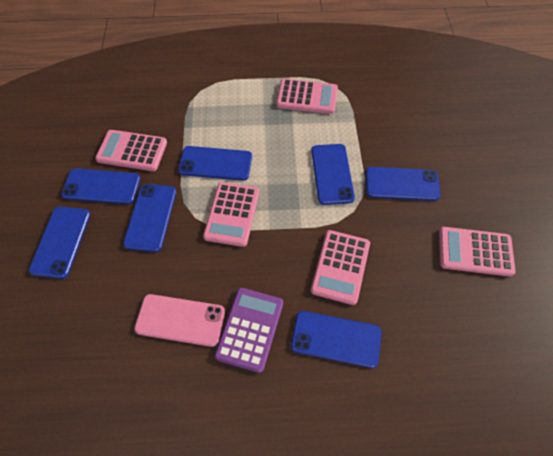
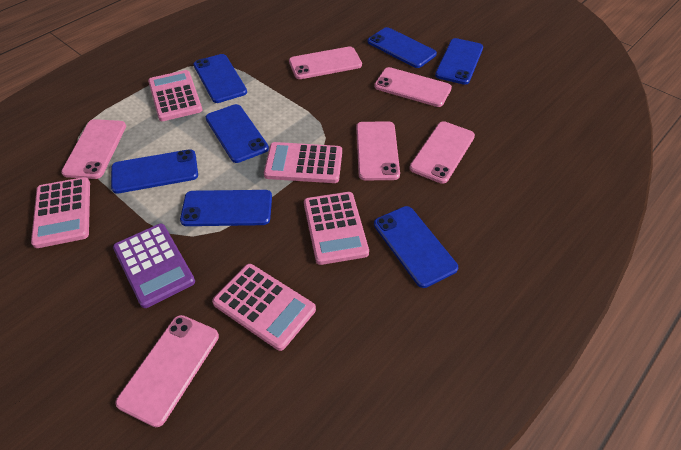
pink phone: 1 -> 6

